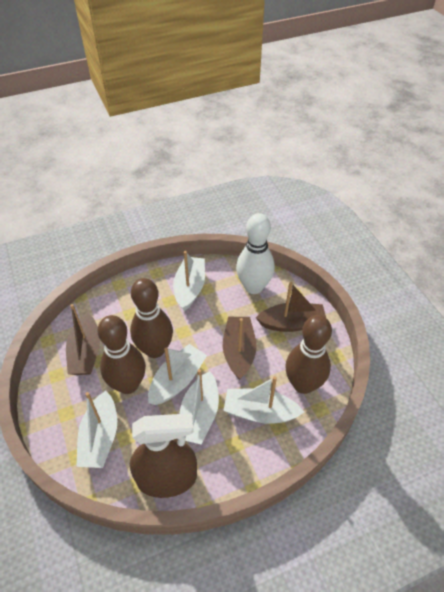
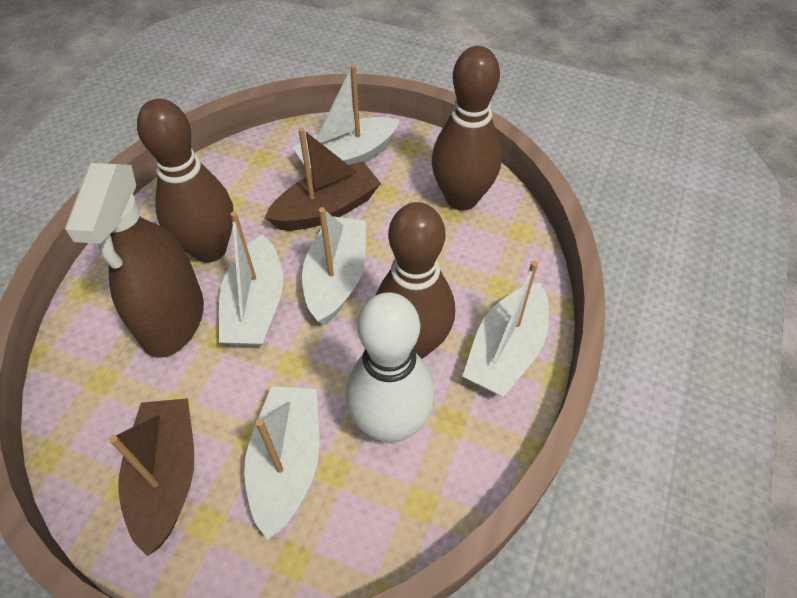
brown boat: 3 -> 2

